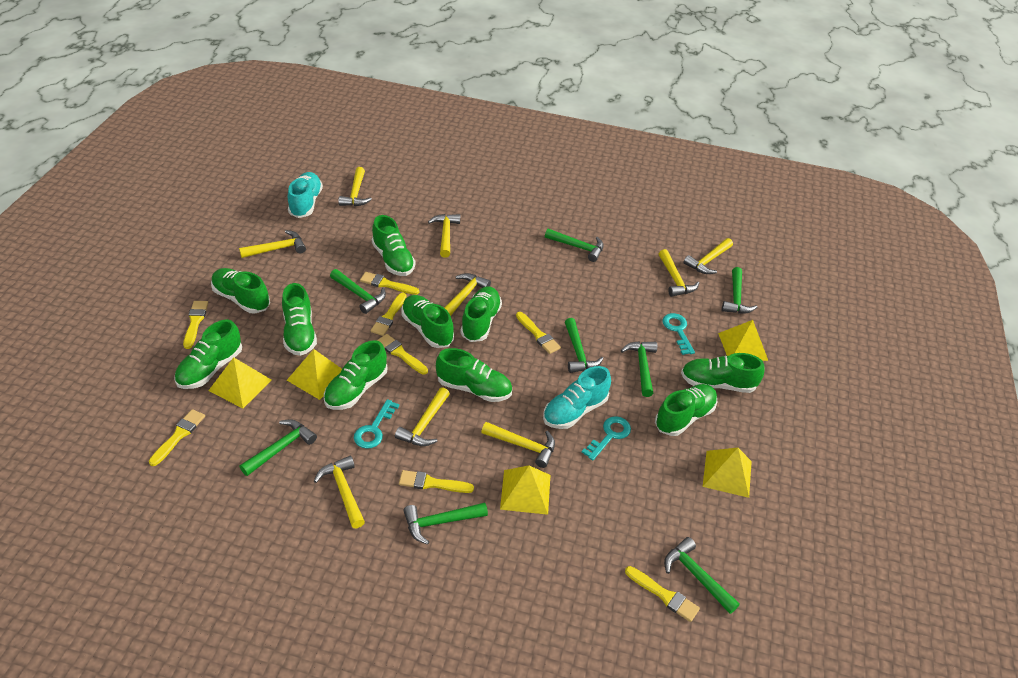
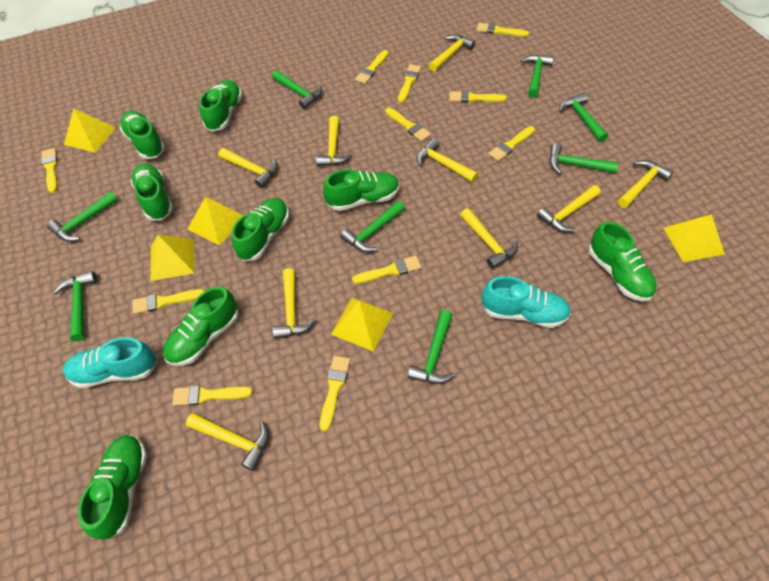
green shoe: 10 -> 8
turquoise key: 3 -> 0
yellow brush: 8 -> 11

